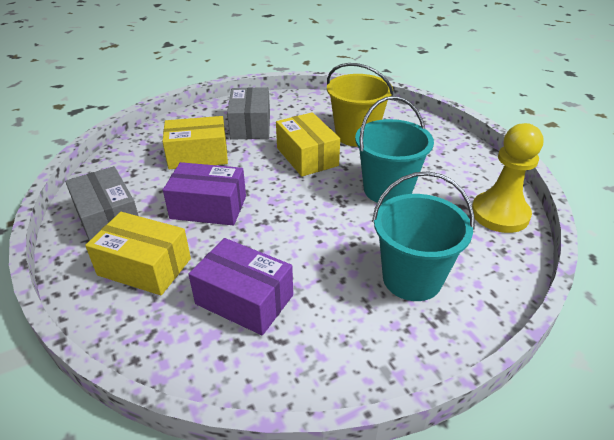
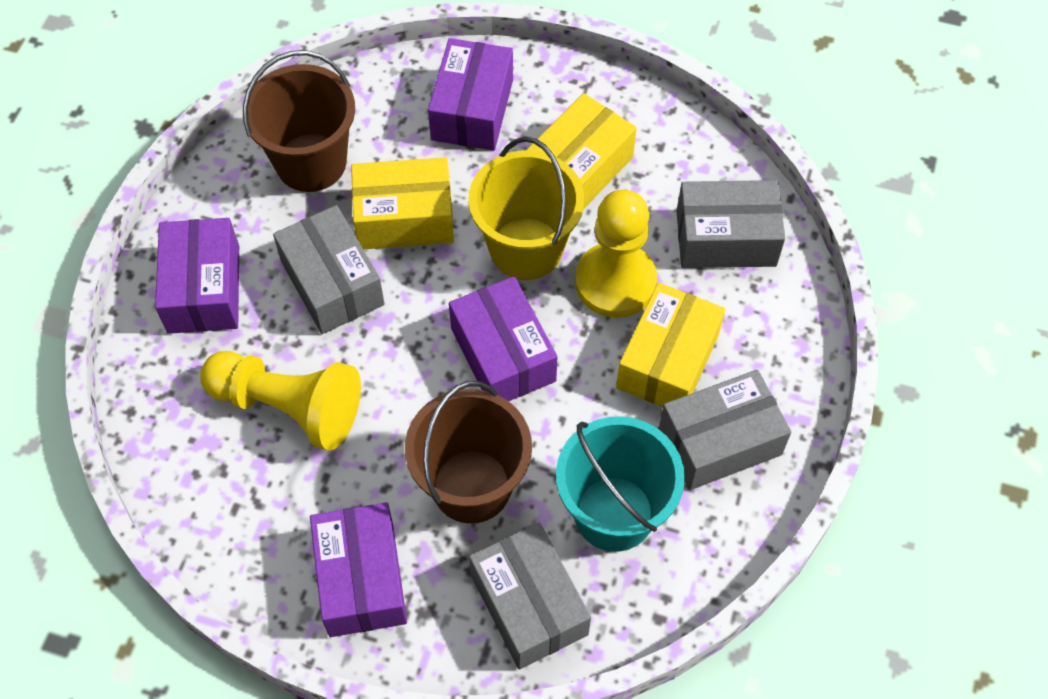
brown bucket: 0 -> 2
grey box: 2 -> 4
purple box: 2 -> 4
turquoise bucket: 2 -> 1
yellow pawn: 1 -> 2

